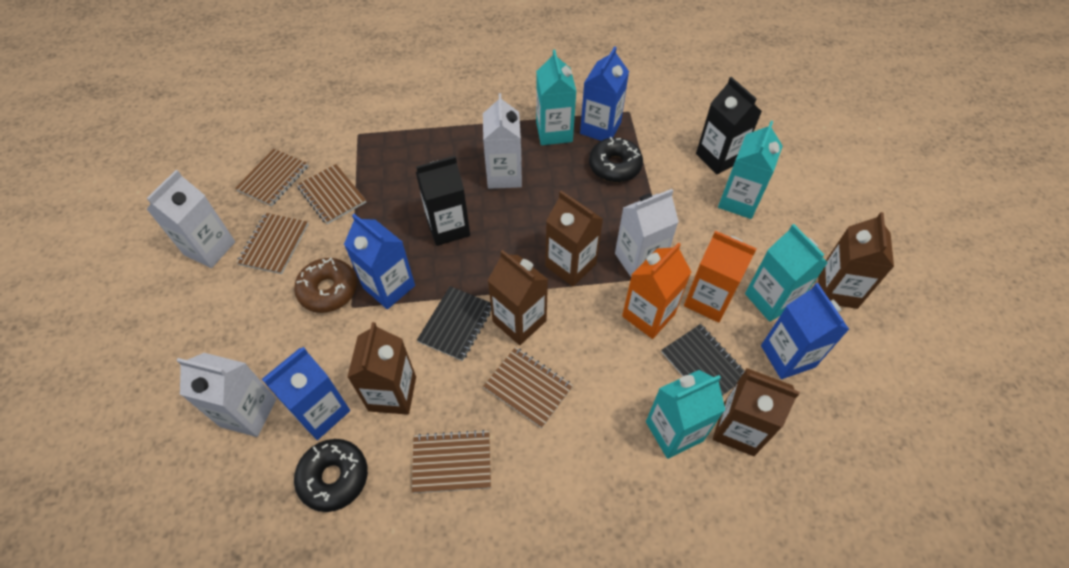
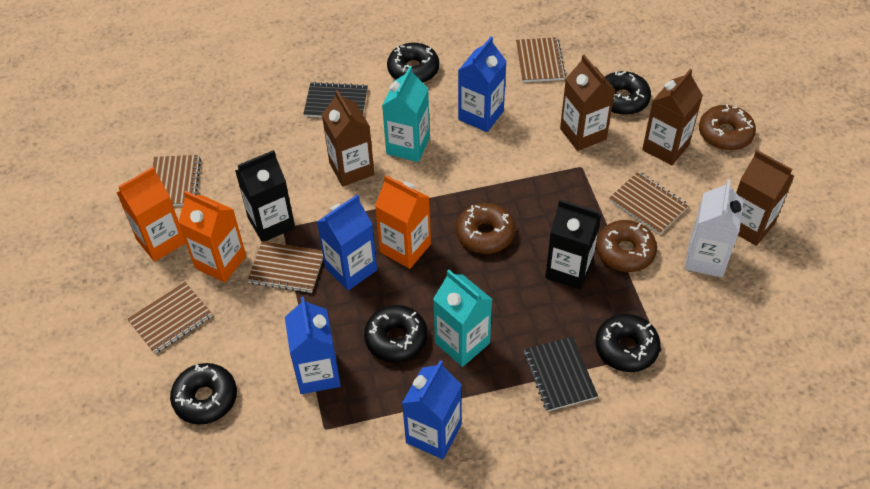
black donut: 2 -> 5
brown carton: 5 -> 4
brown donut: 1 -> 3
orange carton: 2 -> 3
turquoise carton: 4 -> 2
white carton: 4 -> 1

